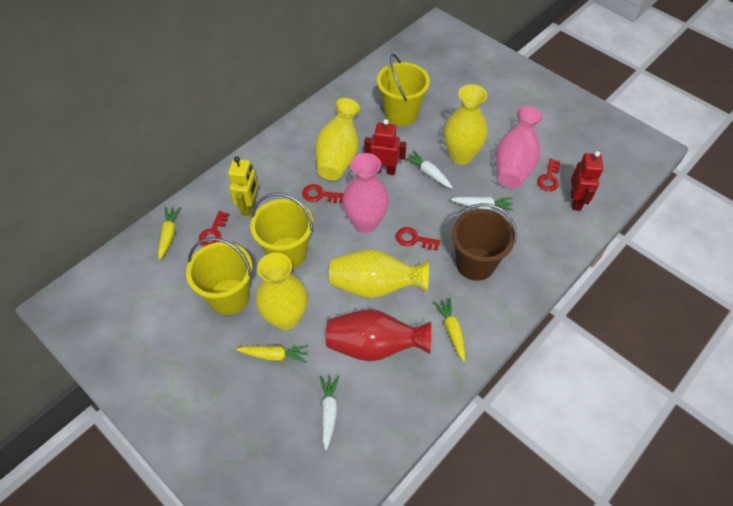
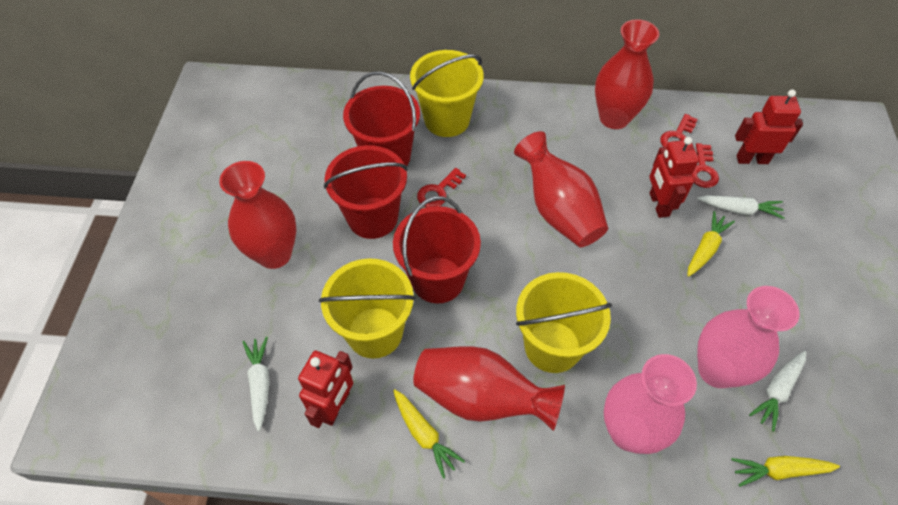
brown bucket: 1 -> 0
red bucket: 0 -> 3
red key: 4 -> 3
red robot: 2 -> 3
red vase: 1 -> 4
yellow robot: 1 -> 0
yellow vase: 4 -> 0

